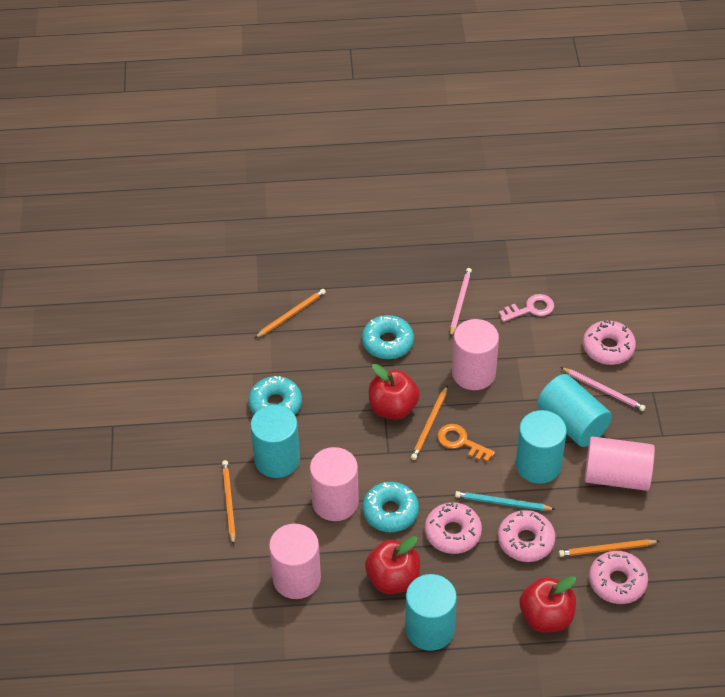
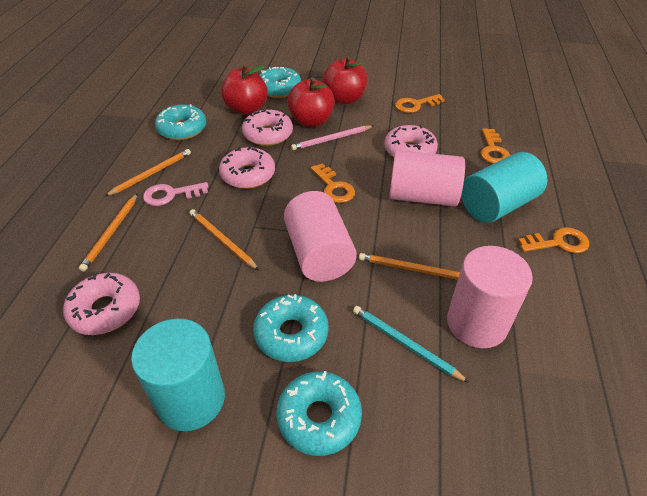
orange key: 1 -> 4
pink cylinder: 4 -> 3
pink pencil: 2 -> 1
turquoise cylinder: 4 -> 2
turquoise donut: 3 -> 4

